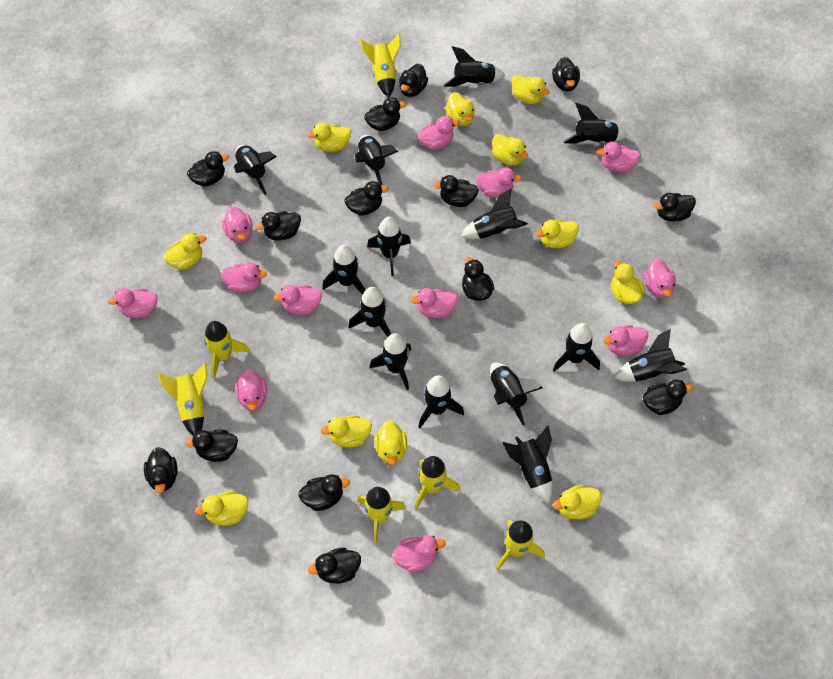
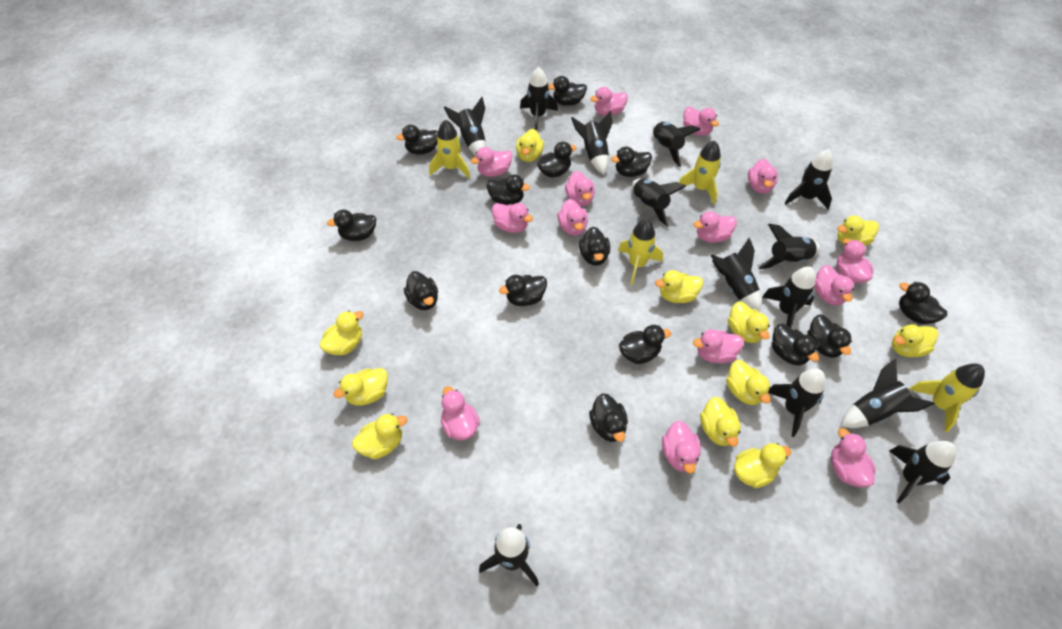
black rocket: 14 -> 13
pink duck: 12 -> 14
yellow rocket: 6 -> 4

